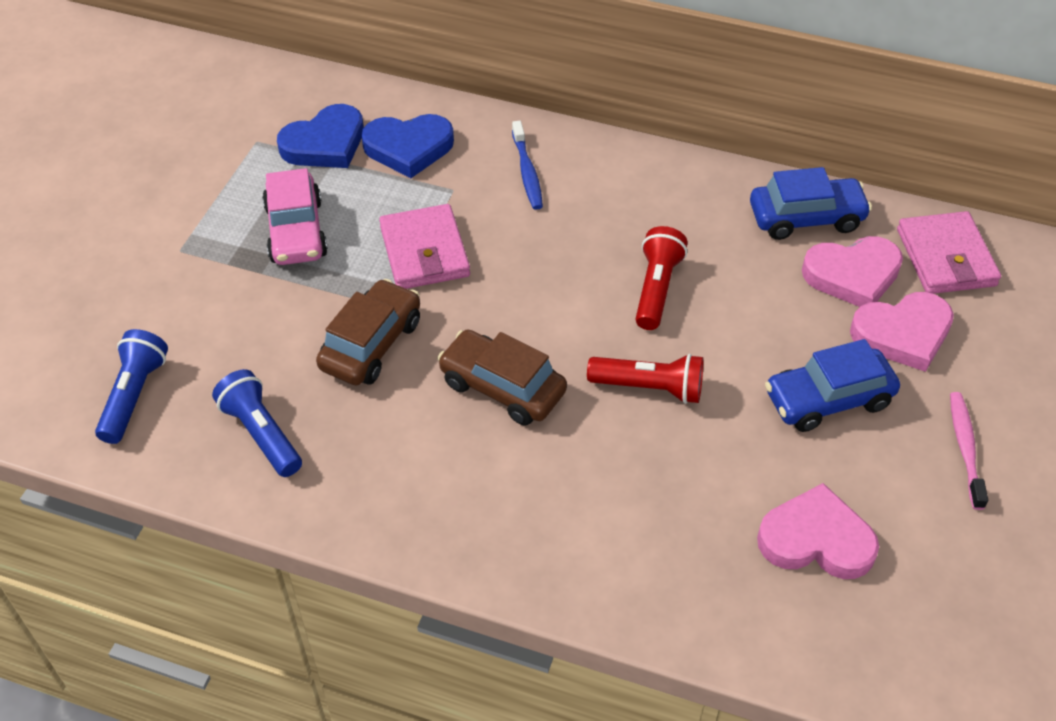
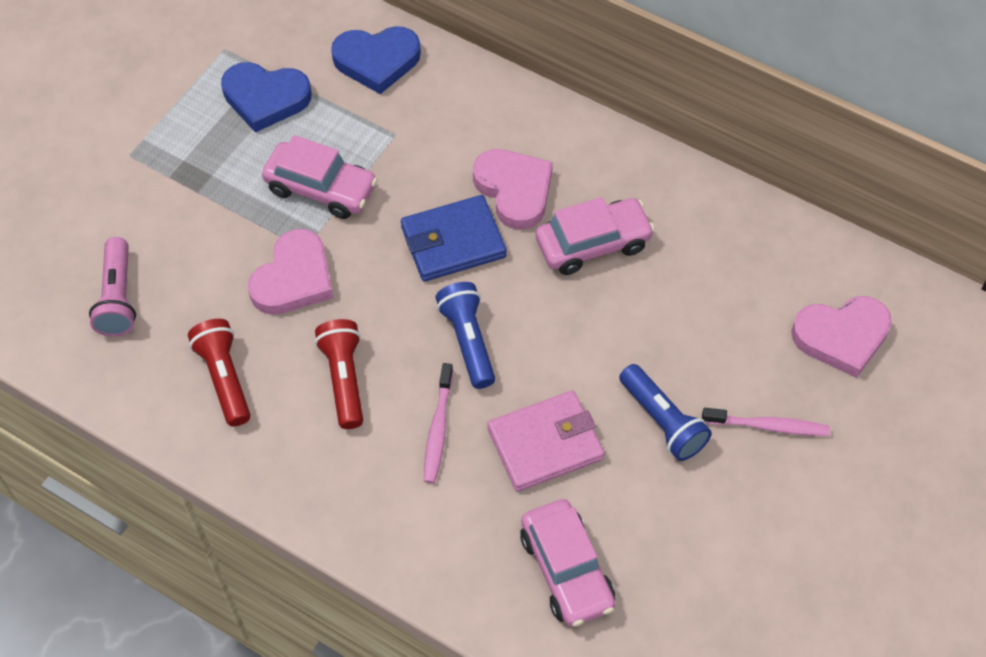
blue car: 2 -> 0
blue toothbrush: 1 -> 0
blue wallet: 0 -> 1
brown car: 2 -> 0
pink car: 1 -> 3
pink flashlight: 0 -> 1
pink toothbrush: 1 -> 2
pink wallet: 2 -> 1

